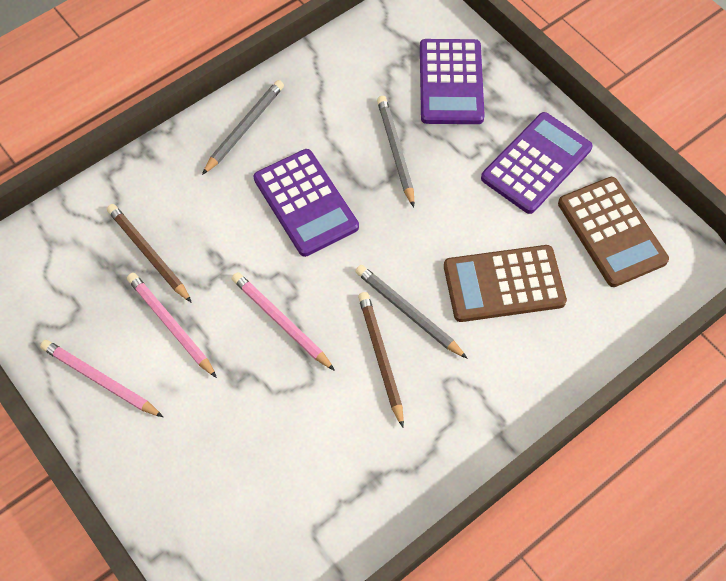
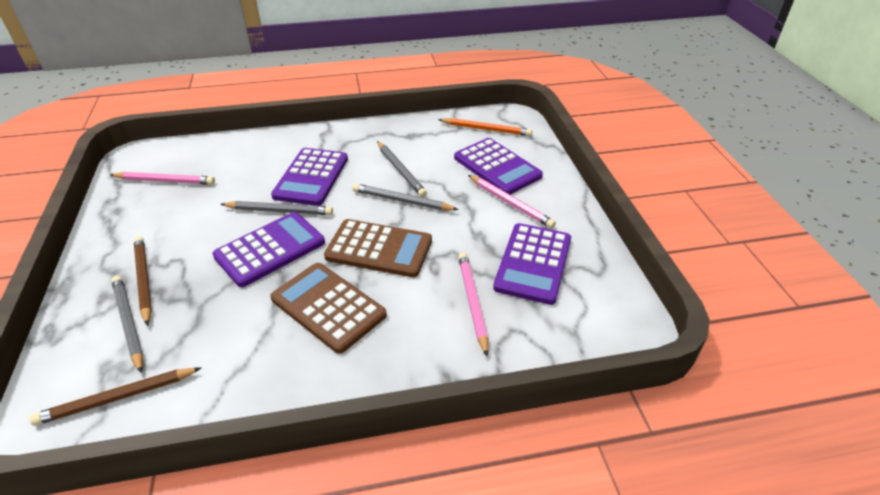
grey pencil: 3 -> 4
orange pencil: 0 -> 1
purple calculator: 3 -> 4

